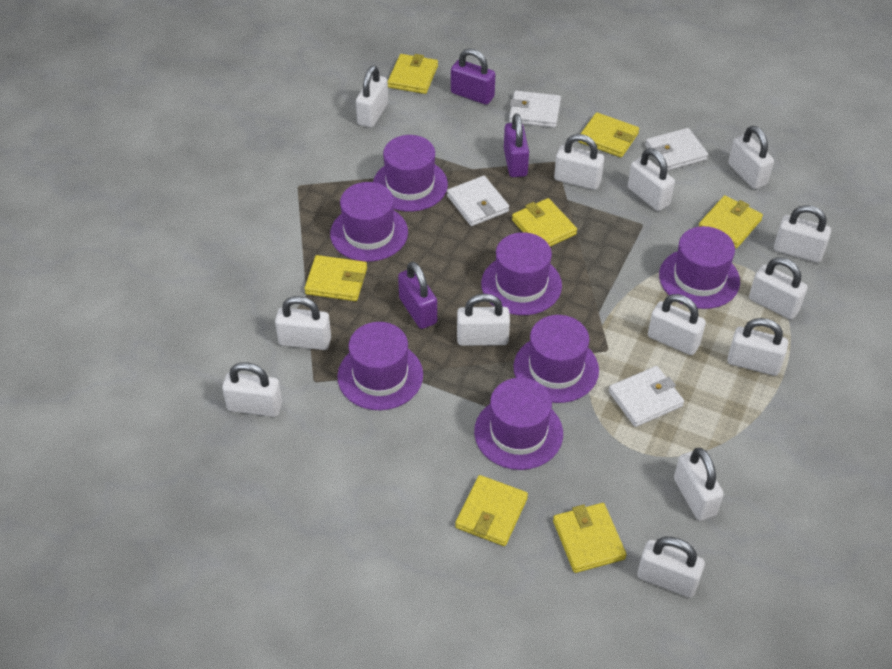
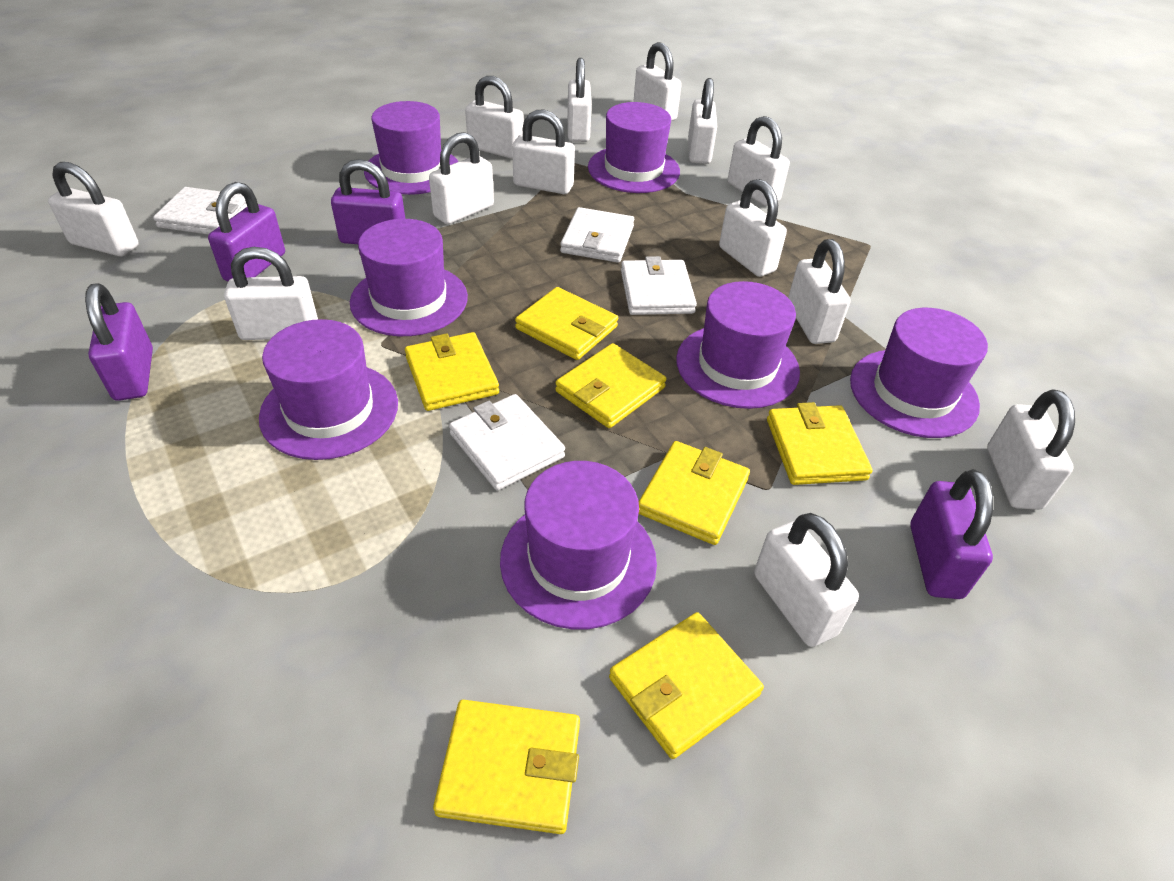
purple padlock: 3 -> 4

